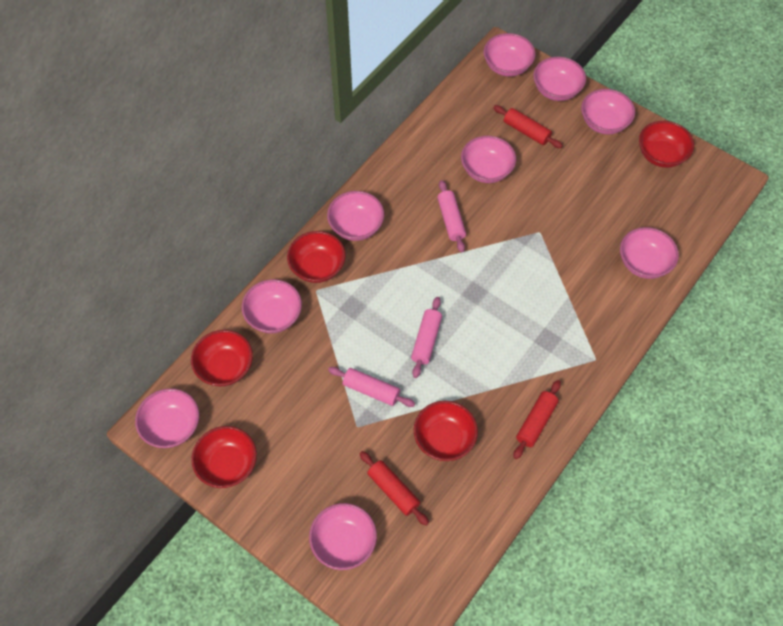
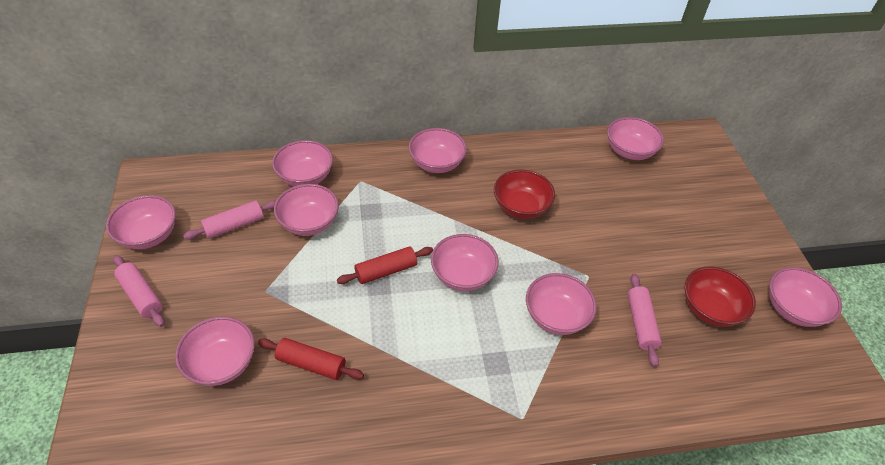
red bowl: 5 -> 2
red rolling pin: 3 -> 2

